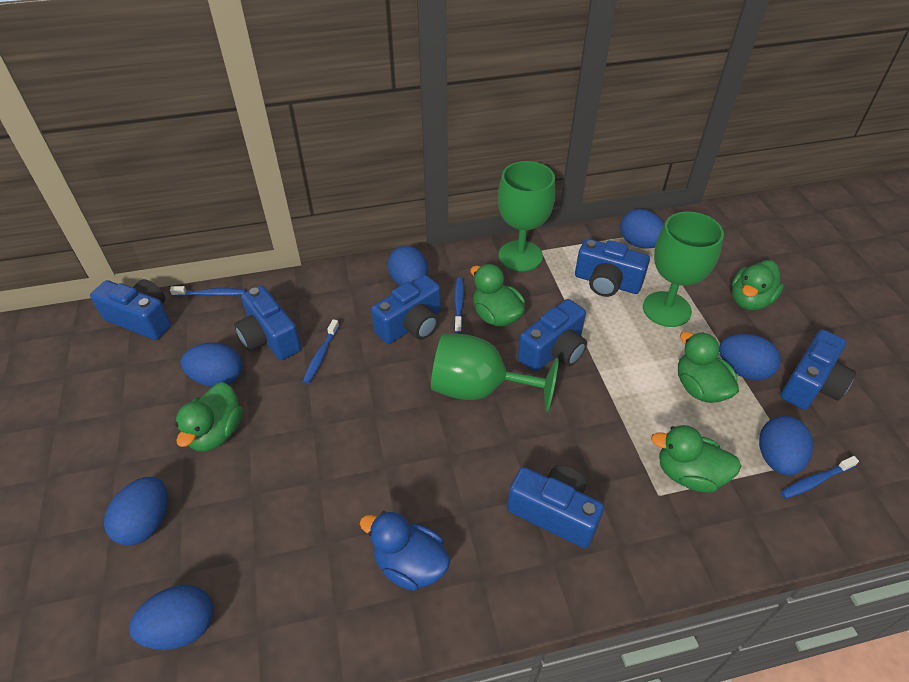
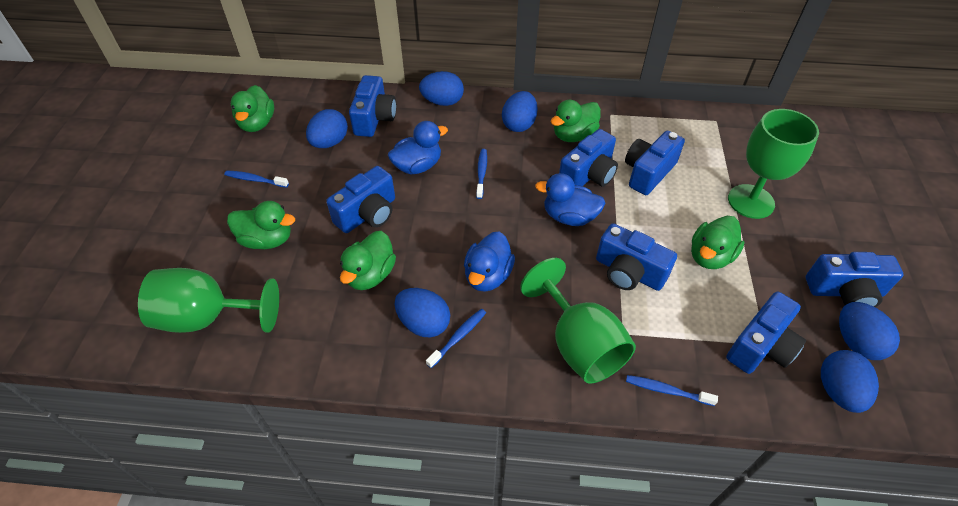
blue duck: 1 -> 3
blue egg: 7 -> 6

